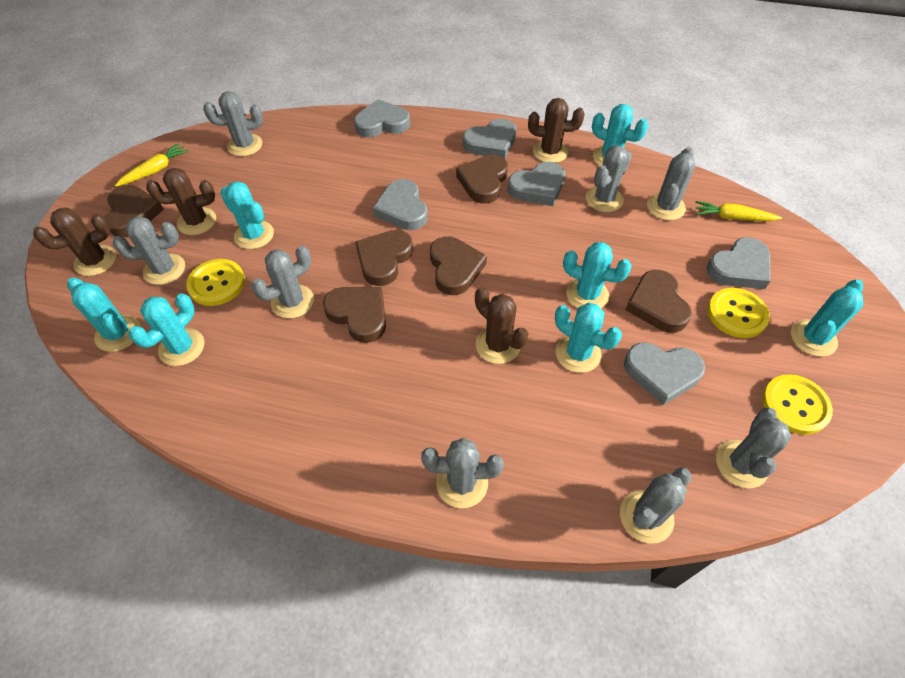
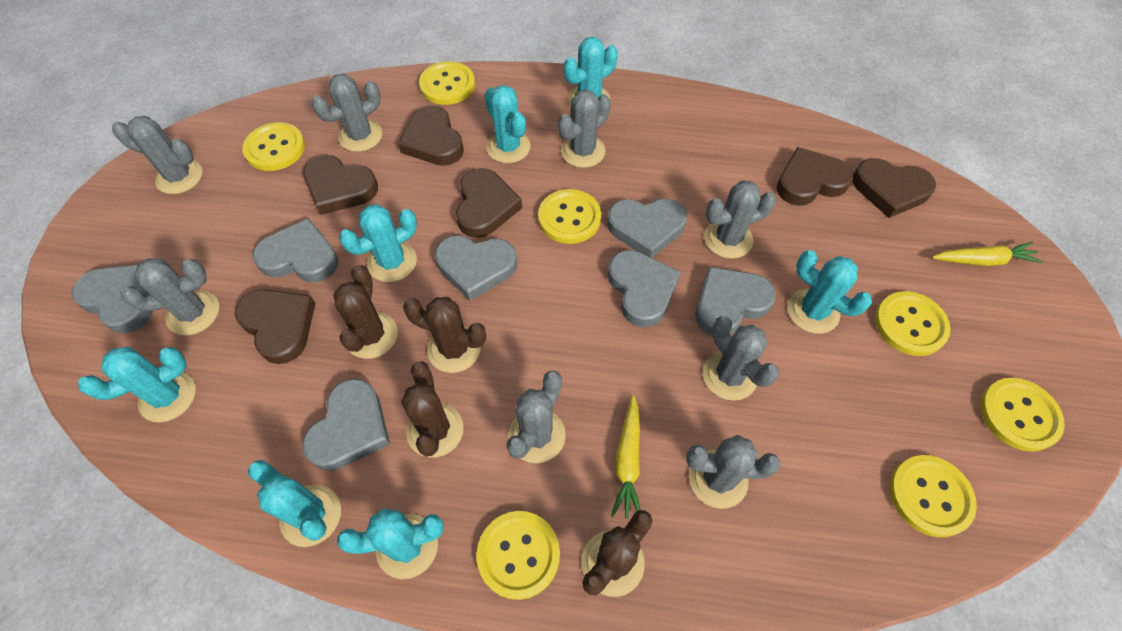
grey heart: 6 -> 7
yellow button: 3 -> 7

